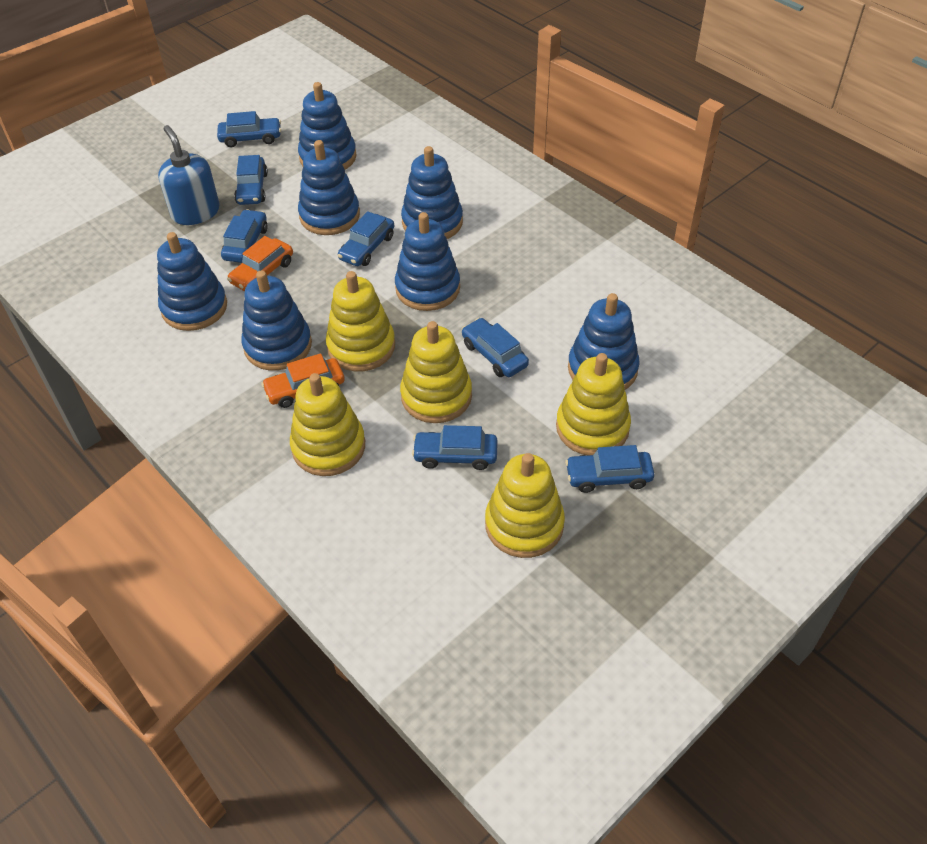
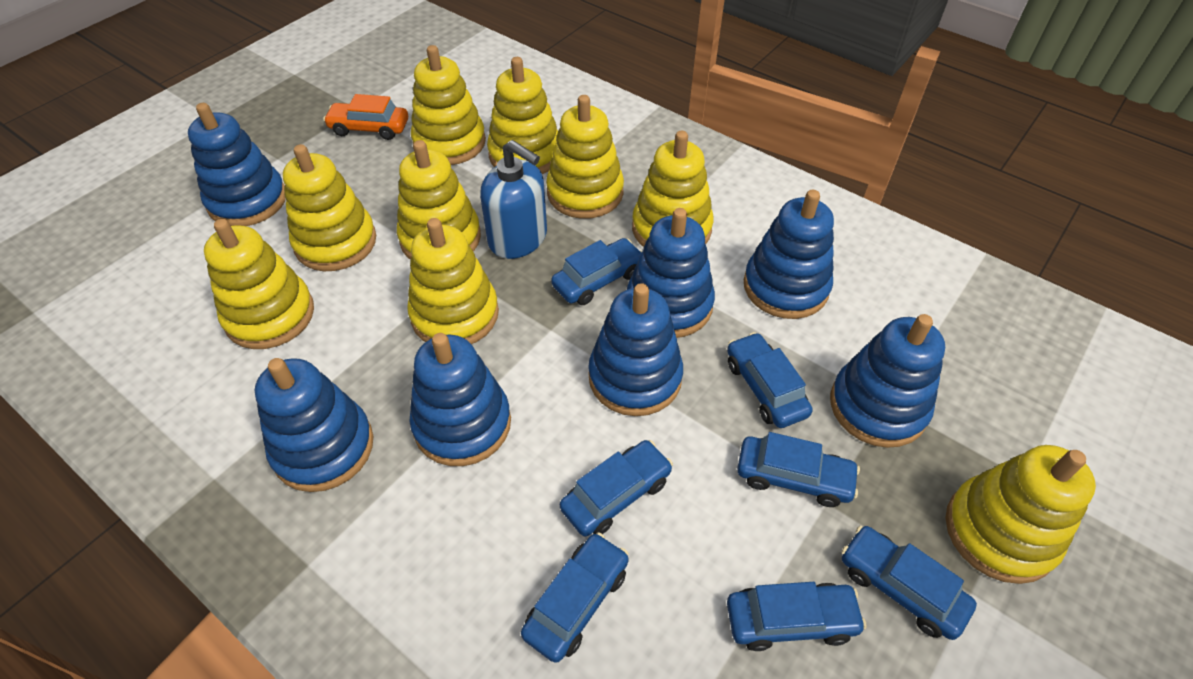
orange car: 2 -> 1
yellow stacking toy: 5 -> 9

